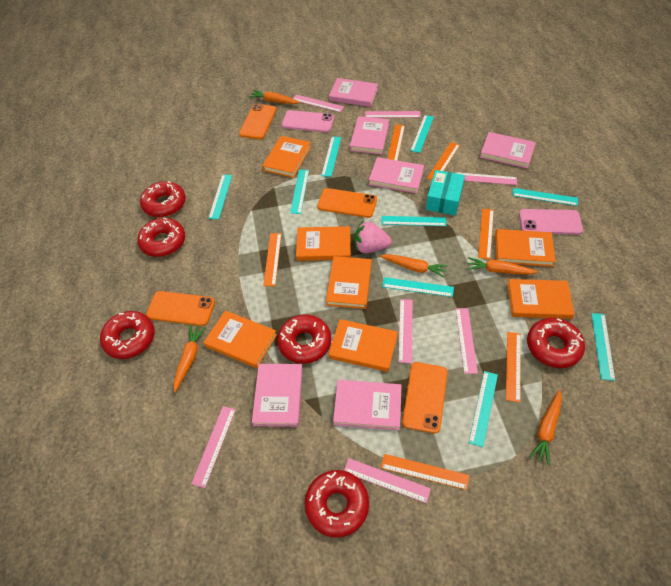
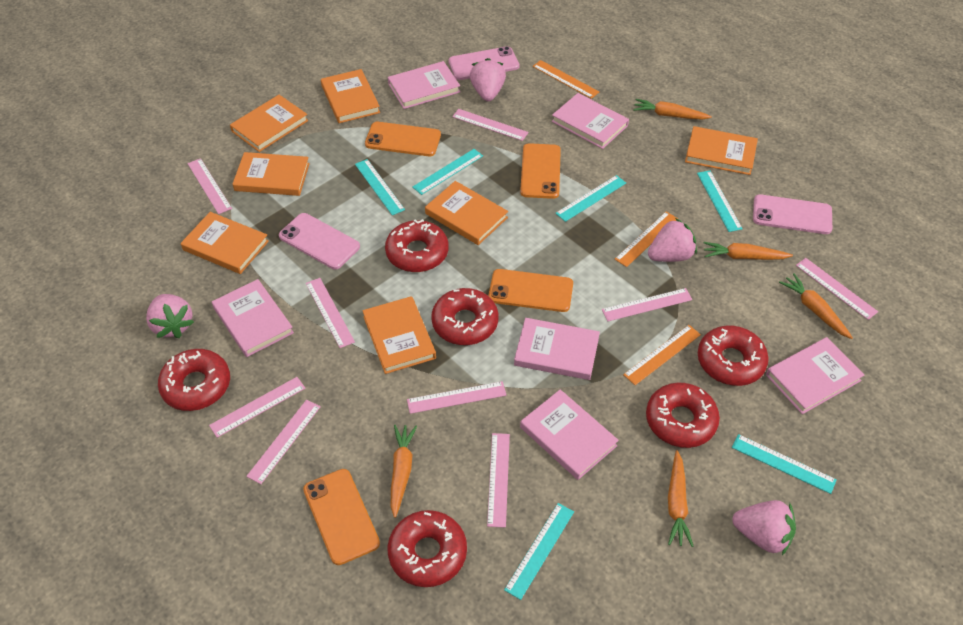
orange ruler: 6 -> 3
pink phone: 2 -> 3
pink ruler: 7 -> 9
pink strawberry: 1 -> 4
turquoise box: 1 -> 0
turquoise ruler: 9 -> 6

